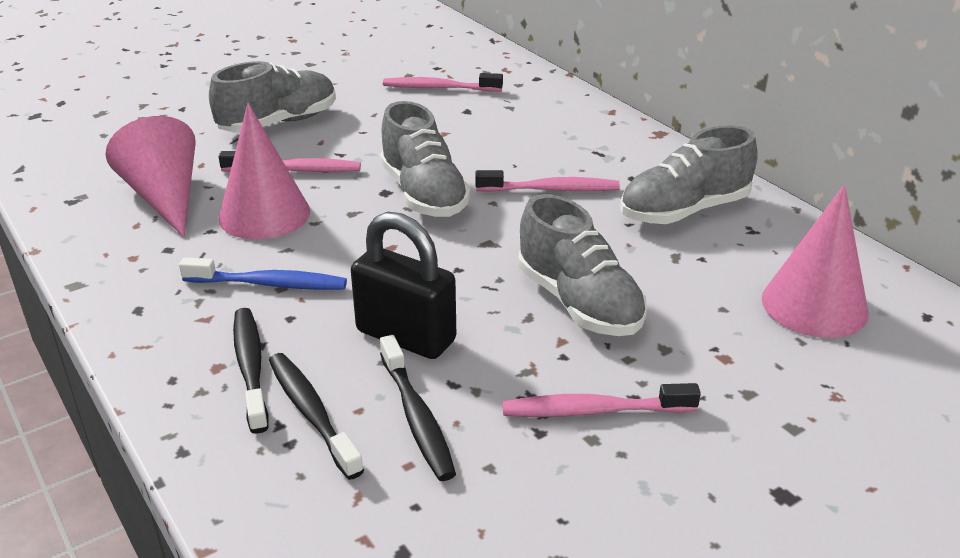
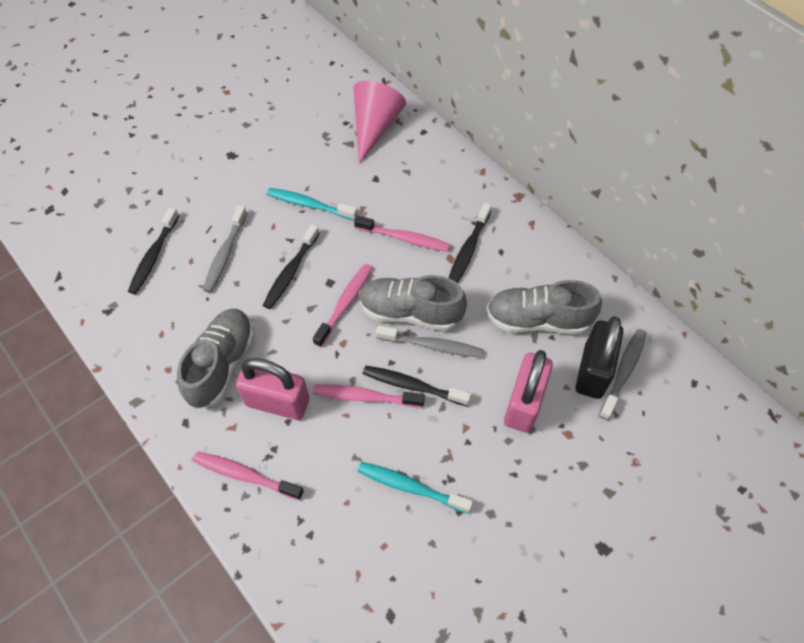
black toothbrush: 3 -> 4
blue toothbrush: 1 -> 0
grey shoe: 4 -> 3
grey toothbrush: 0 -> 3
pink cone: 3 -> 1
pink padlock: 0 -> 2
turquoise toothbrush: 0 -> 2

